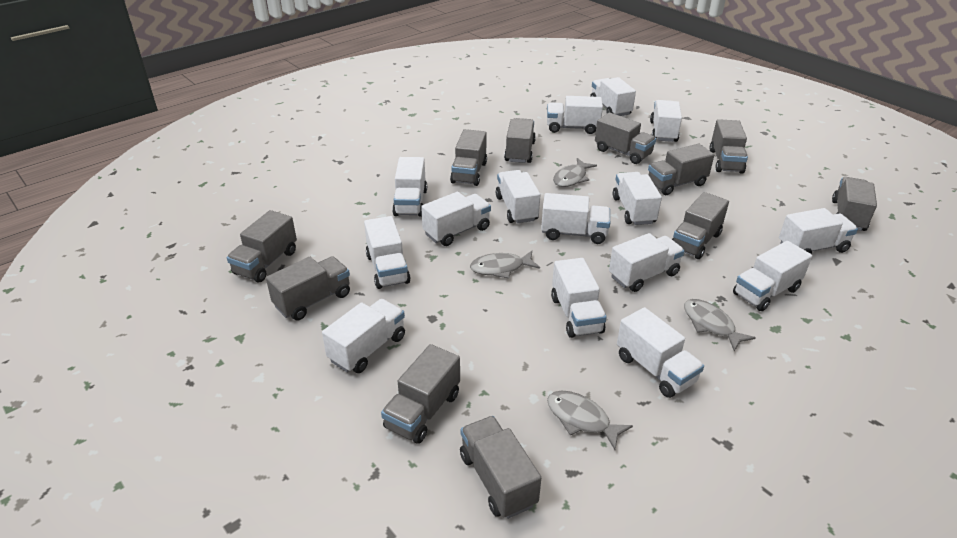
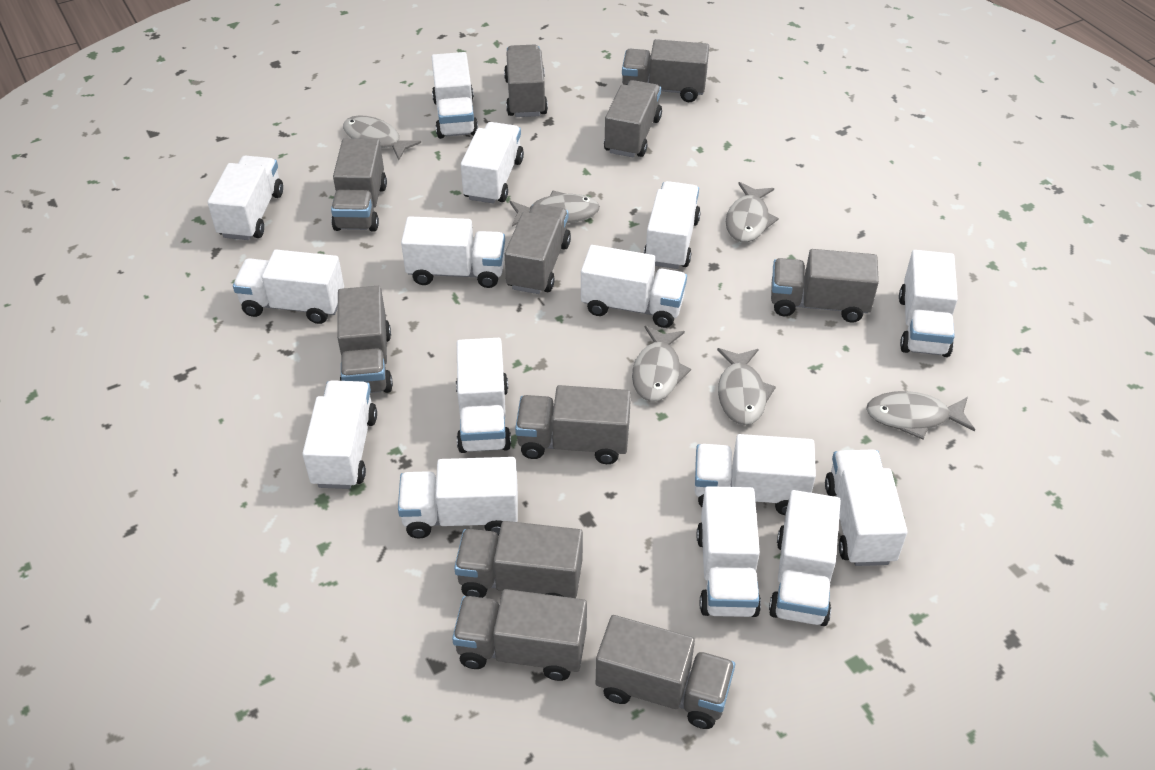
grey fish: 4 -> 6

